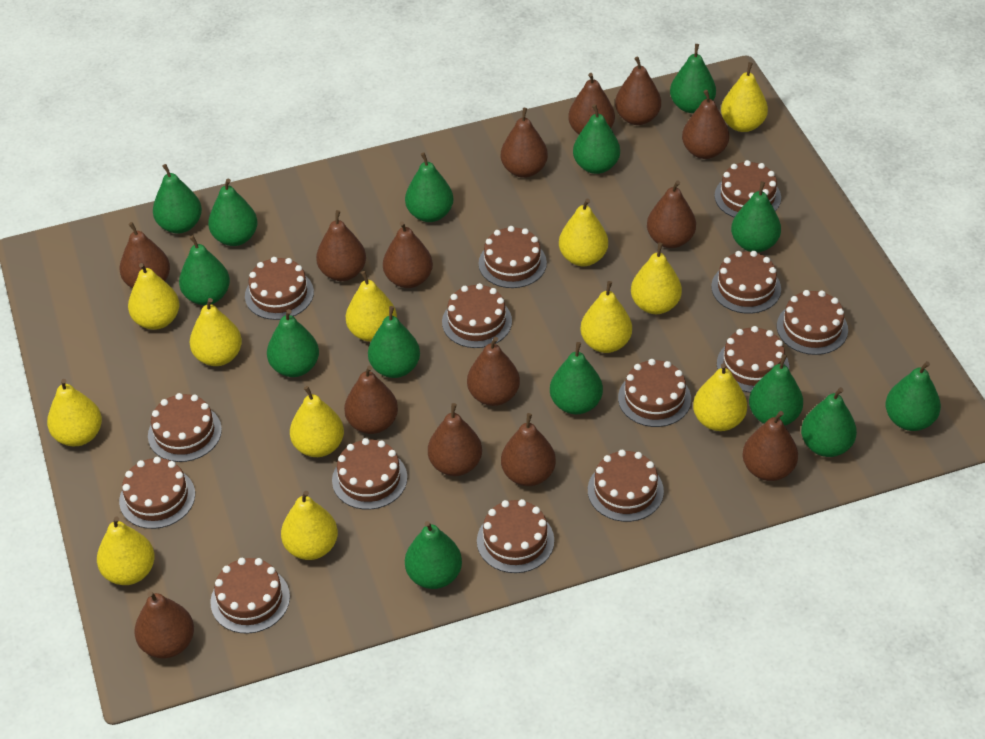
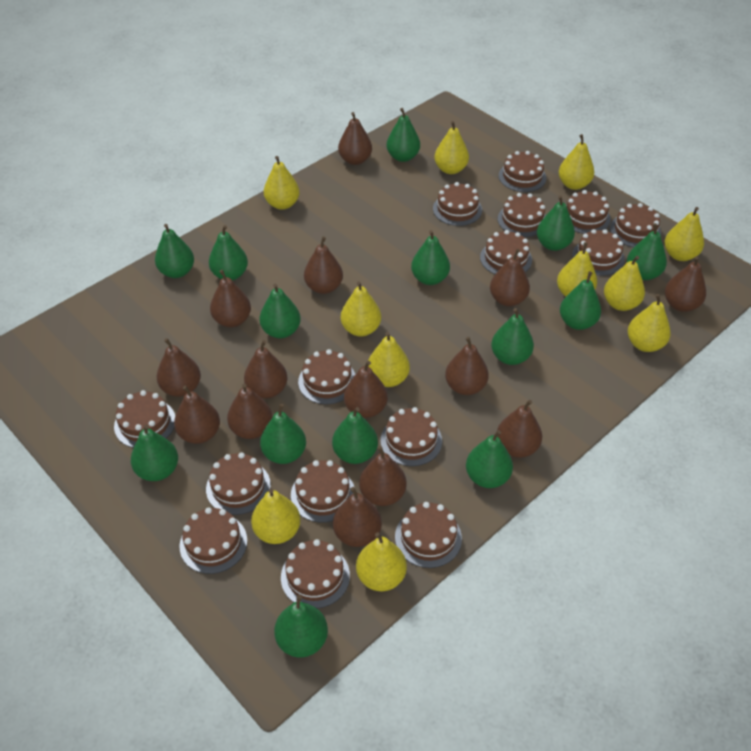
brown cake: 14 -> 15
yellow pear: 12 -> 11

